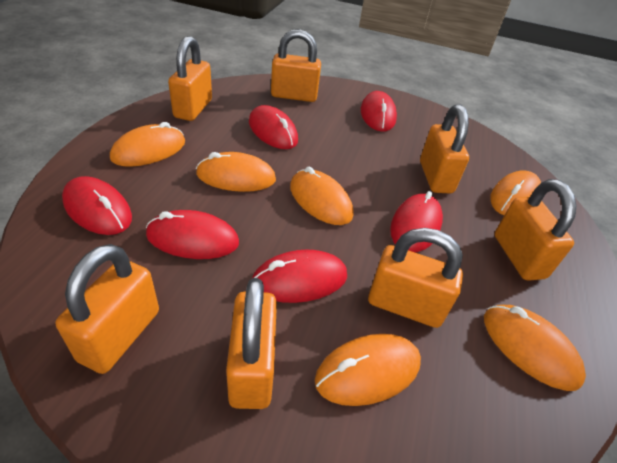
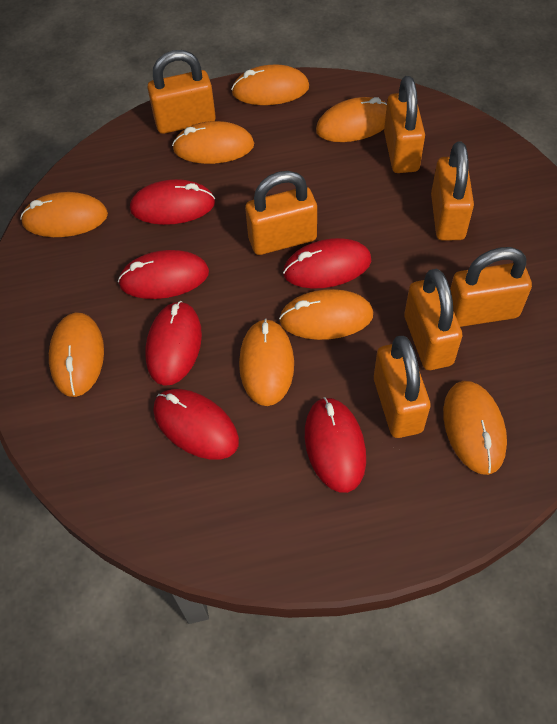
orange mouse: 6 -> 8

